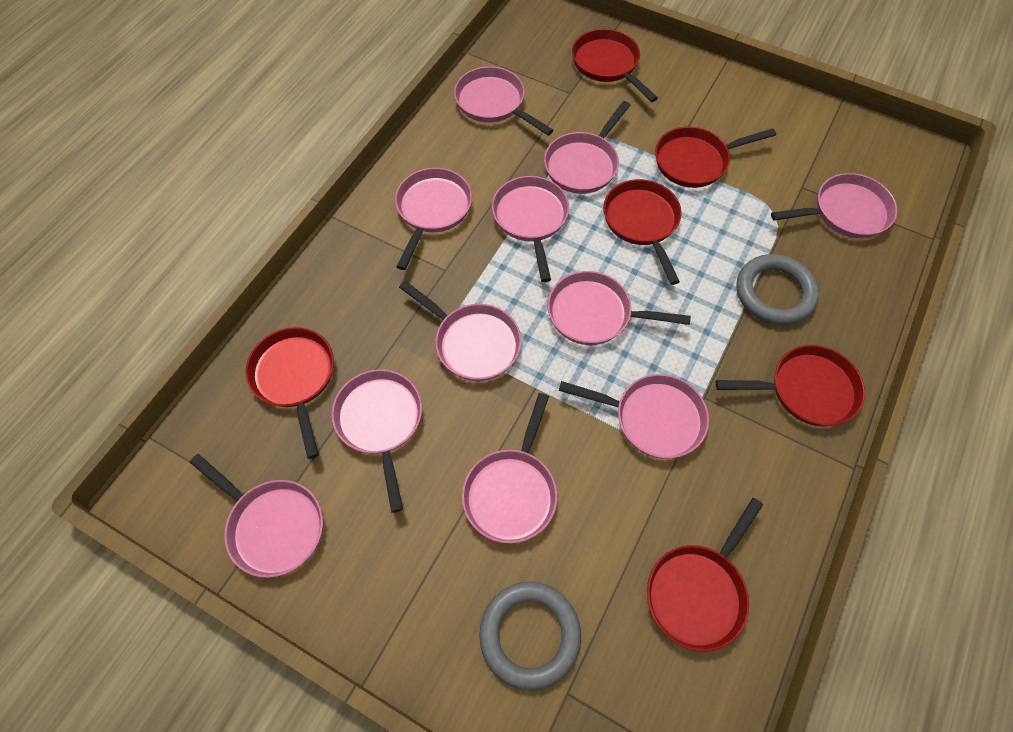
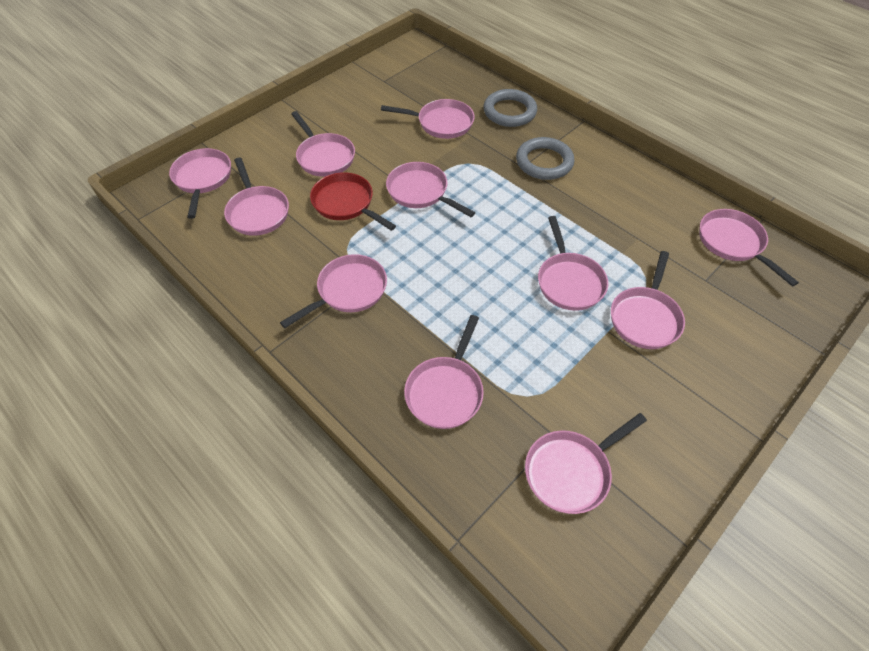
red pan: 6 -> 1

